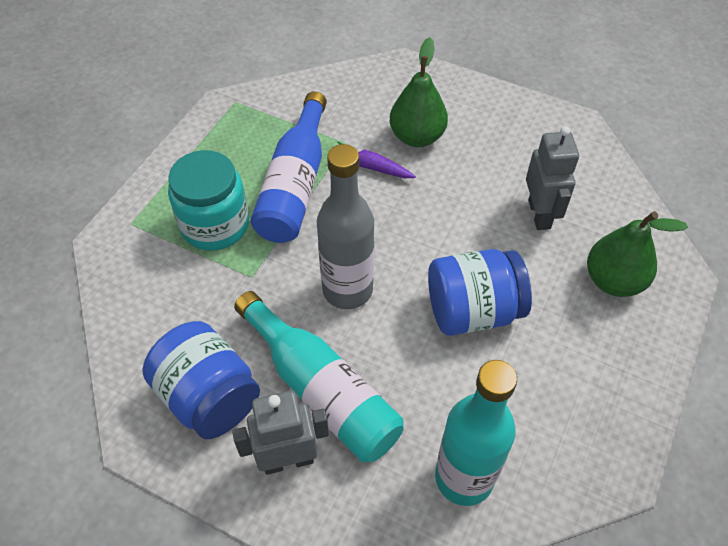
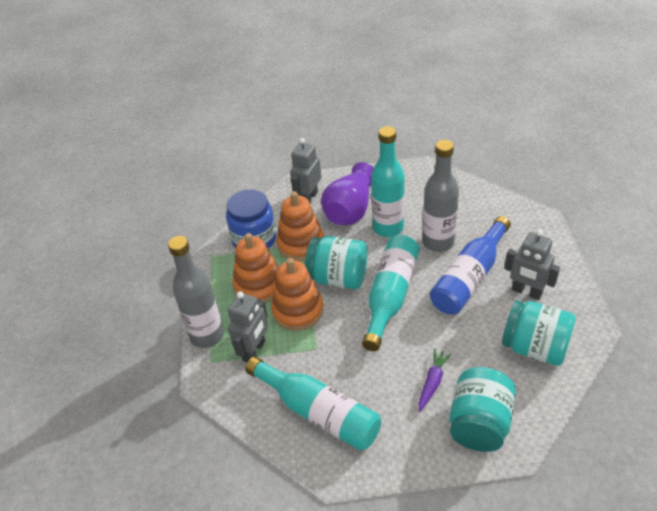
blue jar: 2 -> 1
green pear: 2 -> 0
grey bottle: 1 -> 2
grey robot: 2 -> 3
orange stacking toy: 0 -> 3
purple vase: 0 -> 1
turquoise bottle: 2 -> 3
turquoise jar: 1 -> 3

